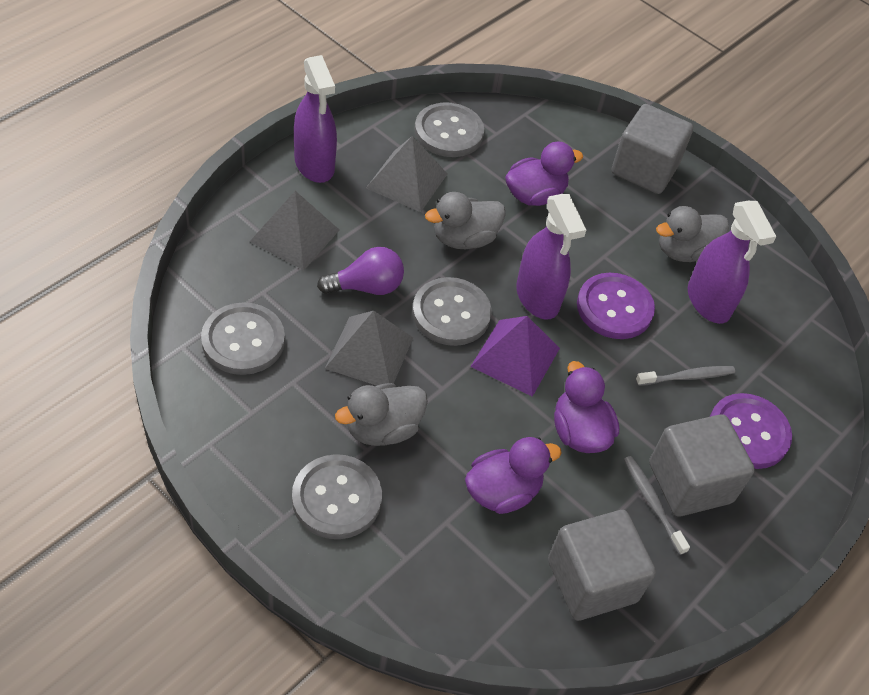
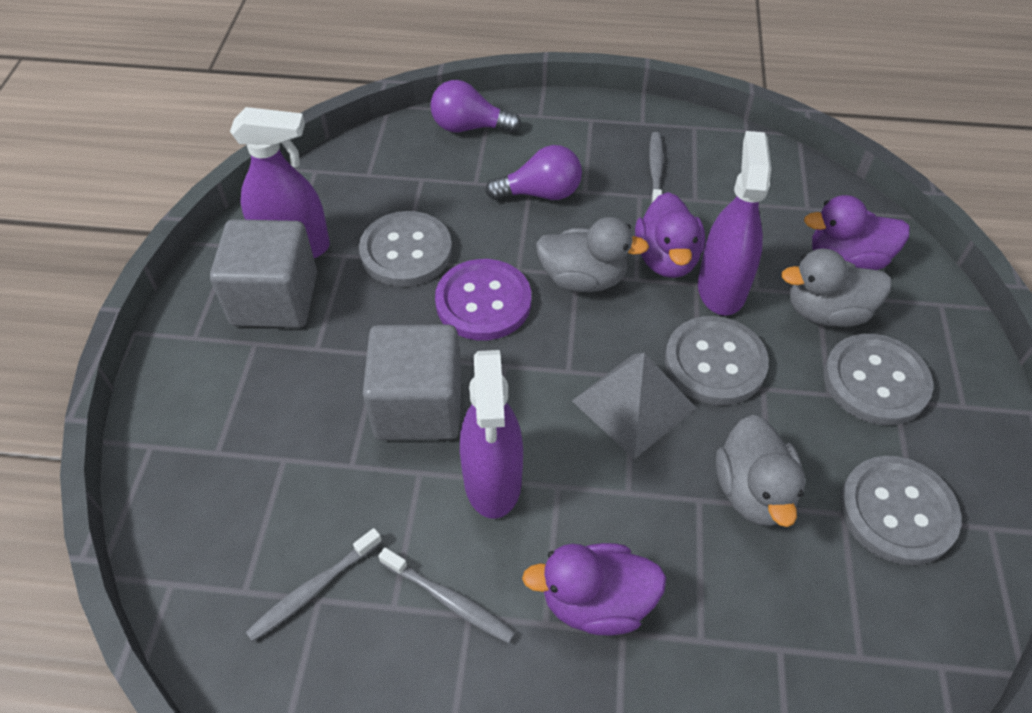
grey cube: 3 -> 2
grey pyramid: 3 -> 1
grey toothbrush: 2 -> 3
purple button: 2 -> 1
purple light bulb: 1 -> 2
purple pyramid: 1 -> 0

